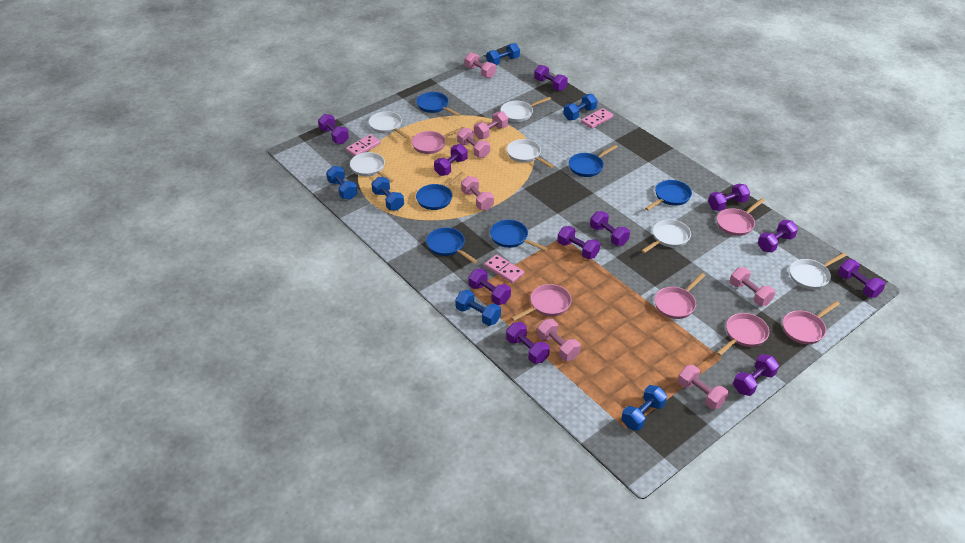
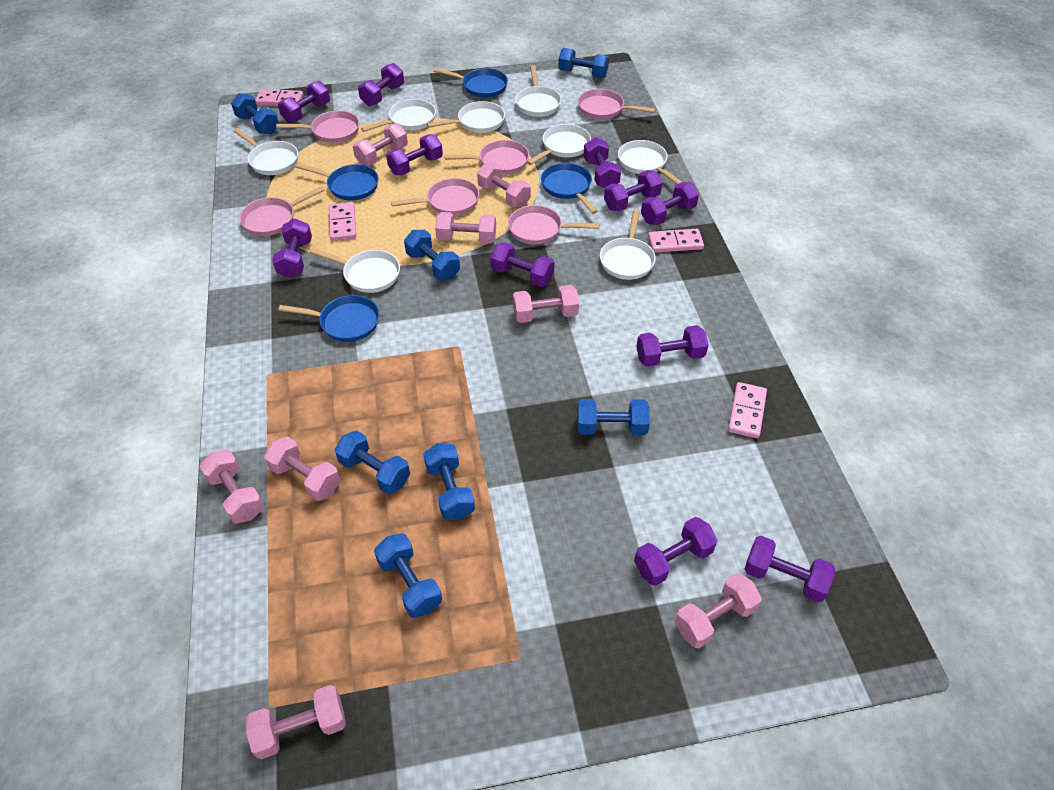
blue dumbbell: 6 -> 7
blue pan: 6 -> 4
pink domino: 3 -> 4
pink dumbbell: 7 -> 8
white pan: 6 -> 8

